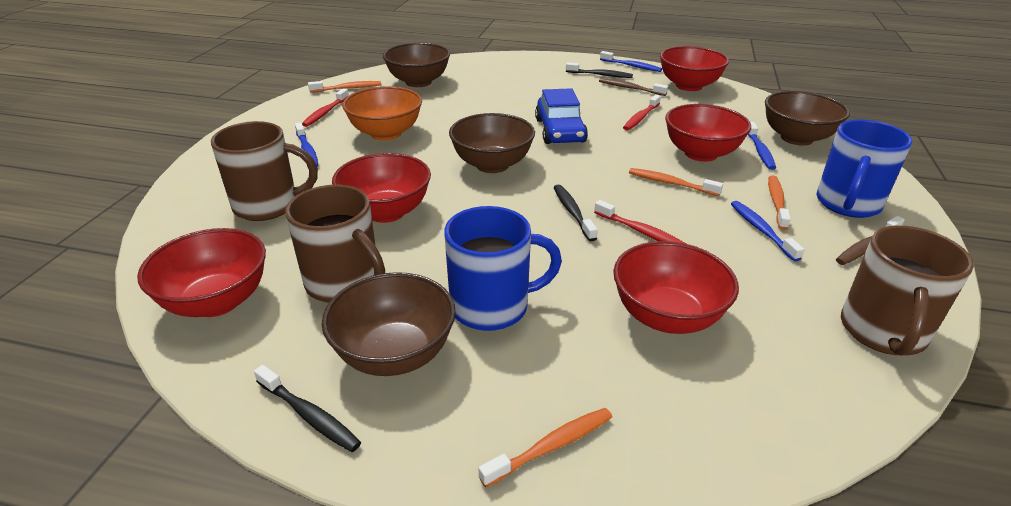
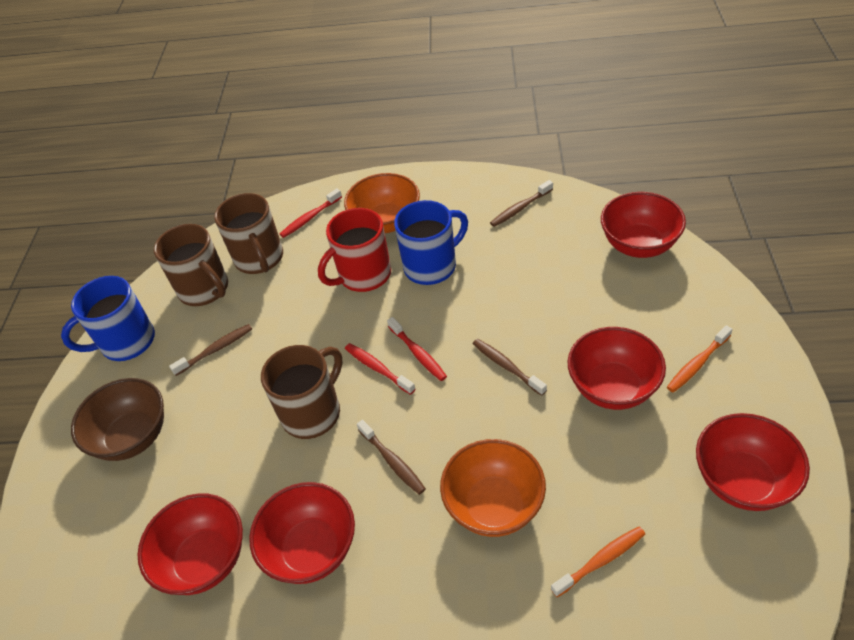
black toothbrush: 3 -> 0
blue car: 1 -> 0
blue toothbrush: 4 -> 0
brown bowl: 4 -> 1
brown toothbrush: 2 -> 4
orange bowl: 1 -> 2
orange toothbrush: 4 -> 2
red mug: 0 -> 1

